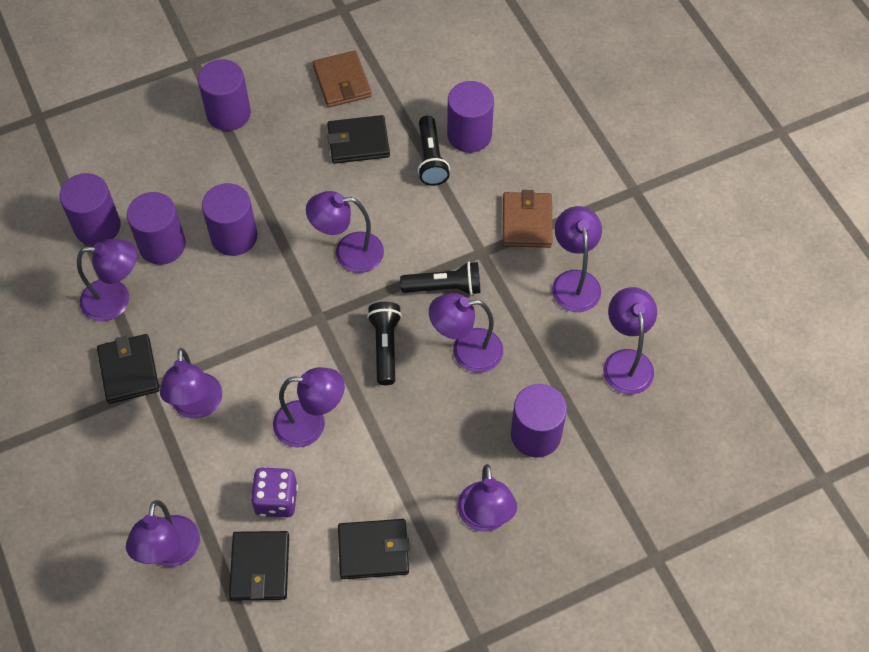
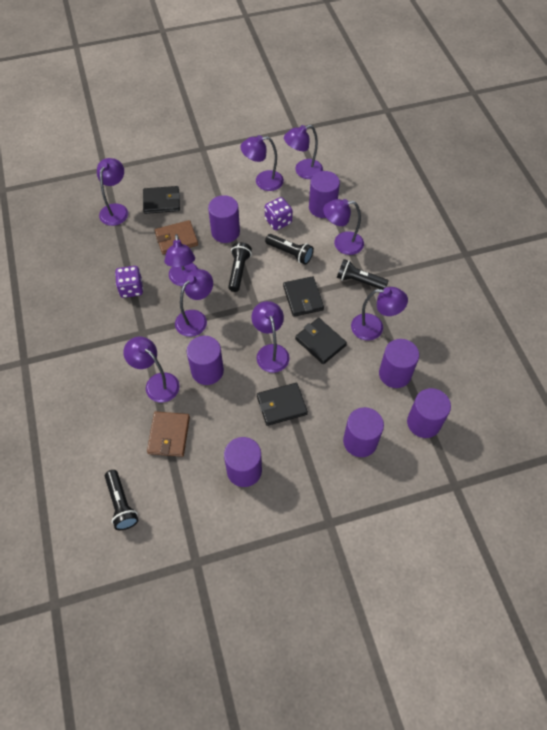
black flashlight: 3 -> 4
purple cylinder: 6 -> 7
purple dice: 1 -> 2

